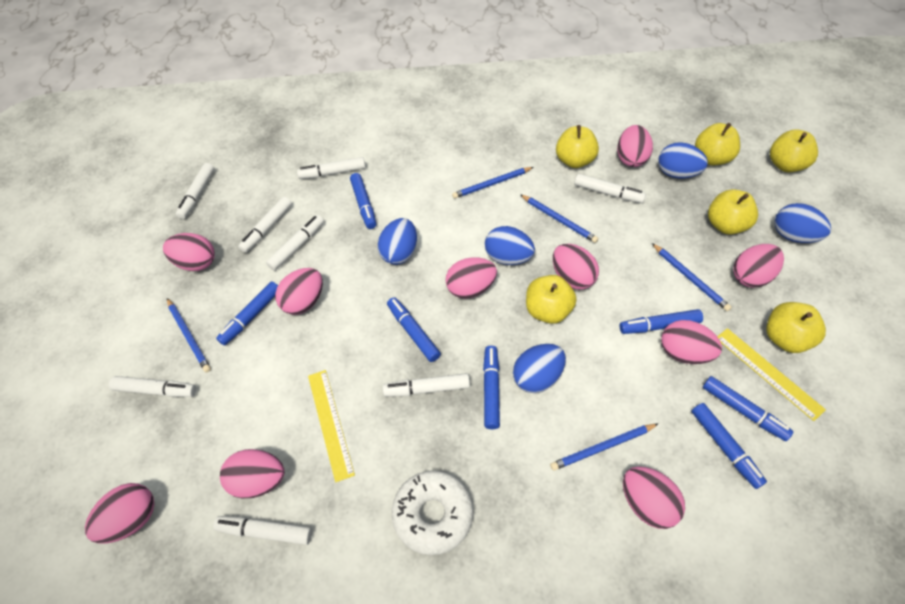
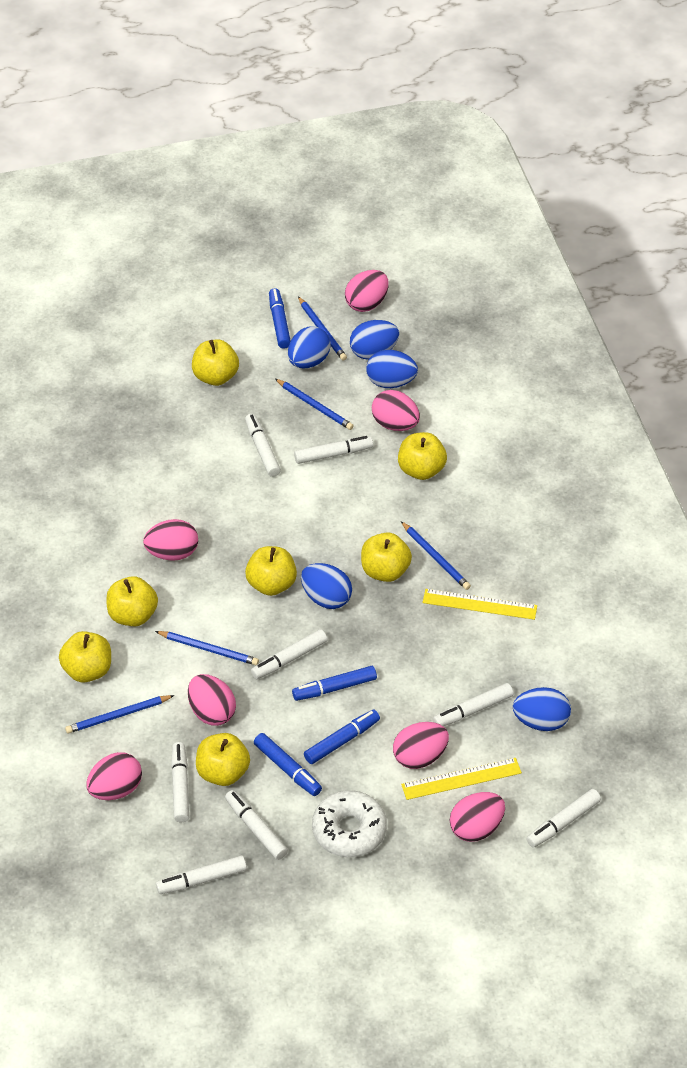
blue marker: 7 -> 4
pink egg: 10 -> 7
yellow apple: 6 -> 7

